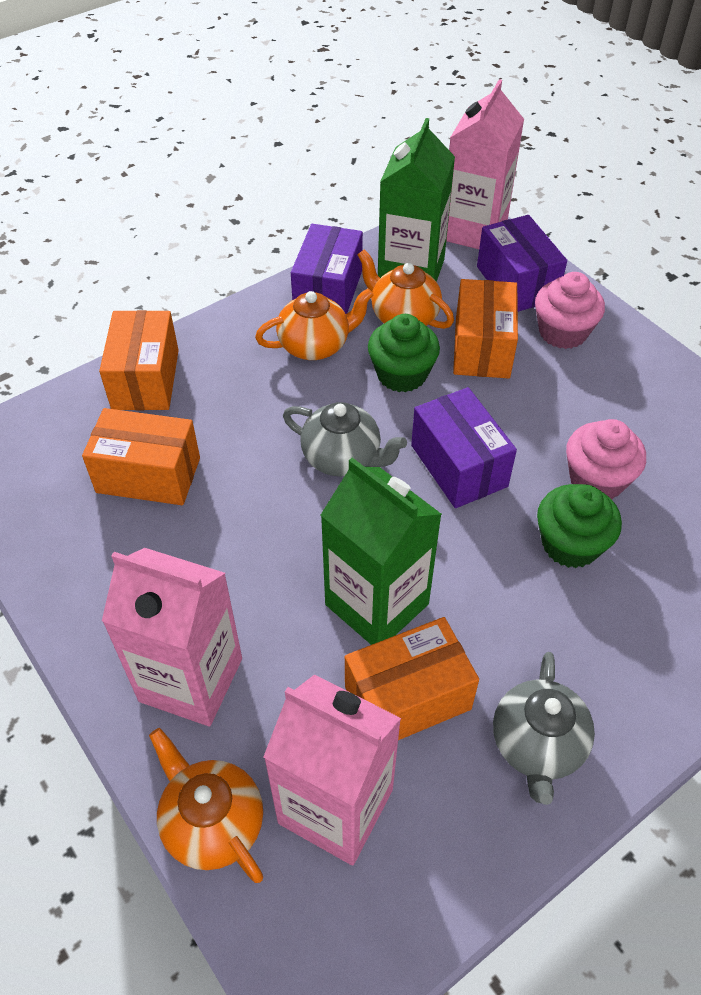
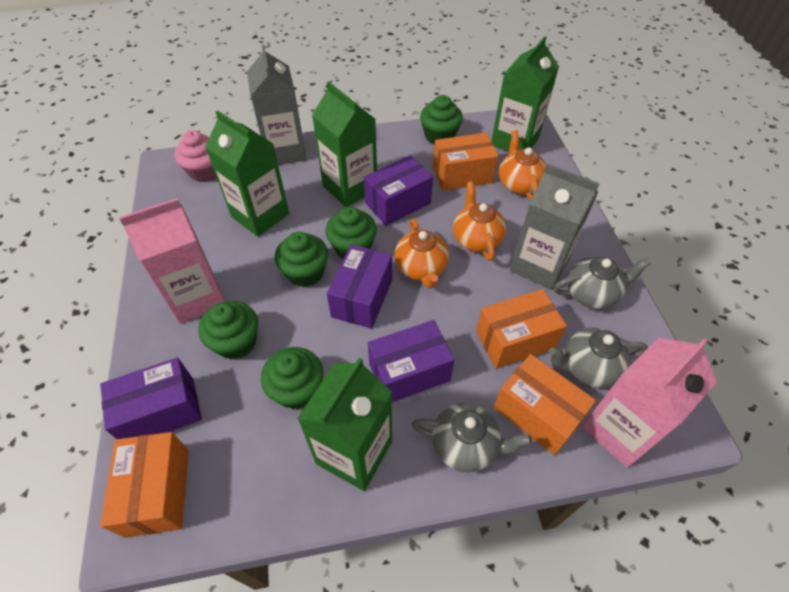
green carton: 2 -> 4
green cupcake: 2 -> 5
grey carton: 0 -> 2
grey teapot: 2 -> 3
pink carton: 3 -> 2
pink cupcake: 2 -> 1
purple box: 3 -> 4

